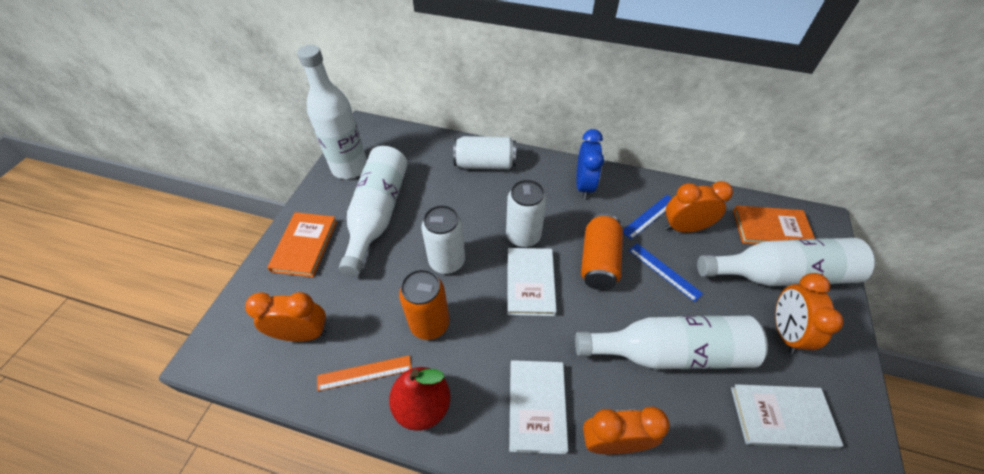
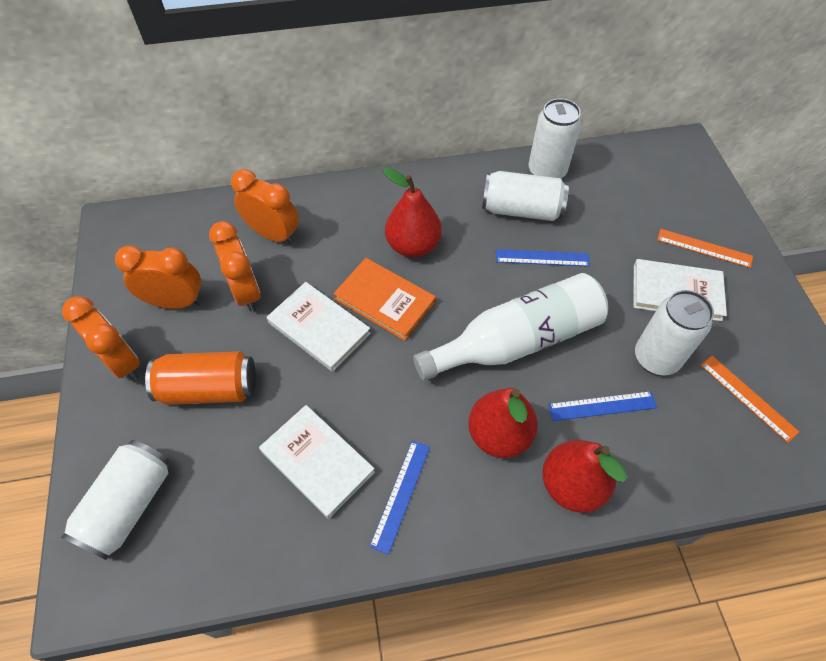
blue clock: 1 -> 0
blue ruler: 2 -> 3
orange book: 2 -> 1
orange can: 2 -> 1
orange ruler: 1 -> 2
red pear: 1 -> 3
white bottle: 4 -> 1
white can: 3 -> 4

